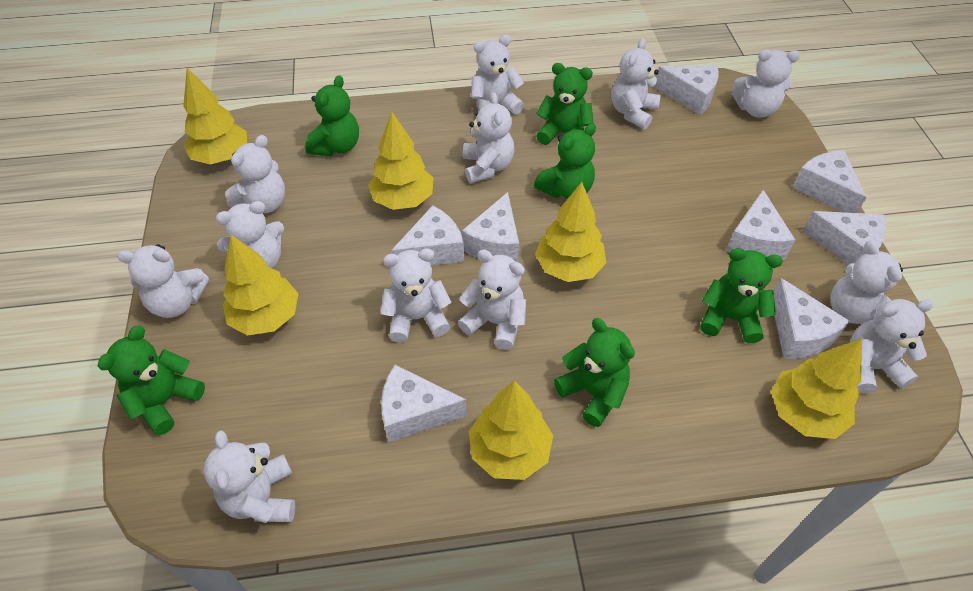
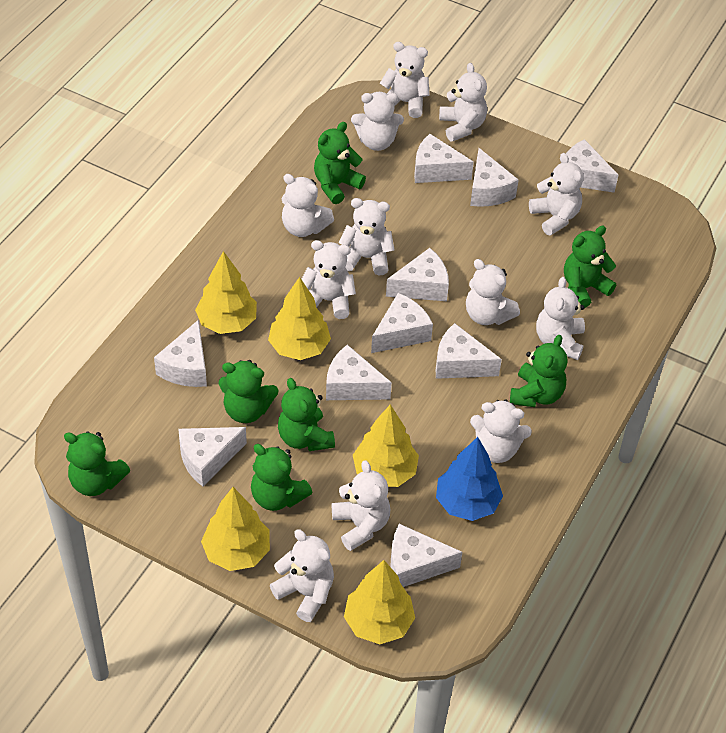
blue tree: 0 -> 1
green teddy bear: 6 -> 7
white cheese: 8 -> 10
yellow tree: 6 -> 5

